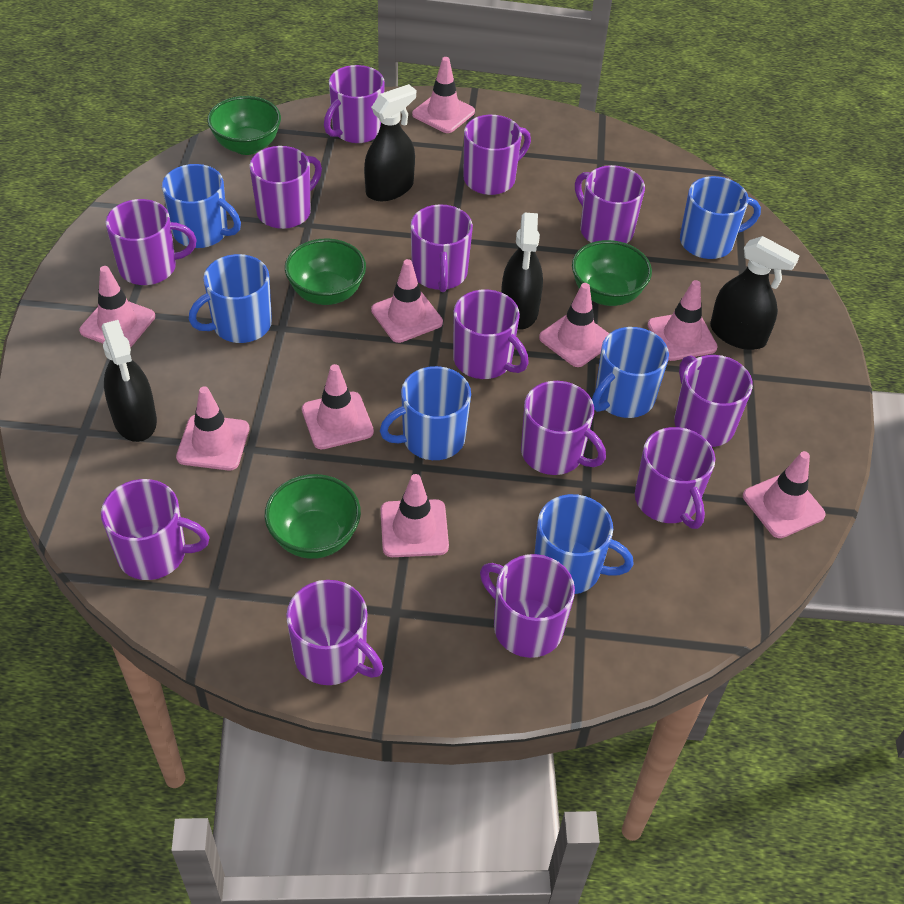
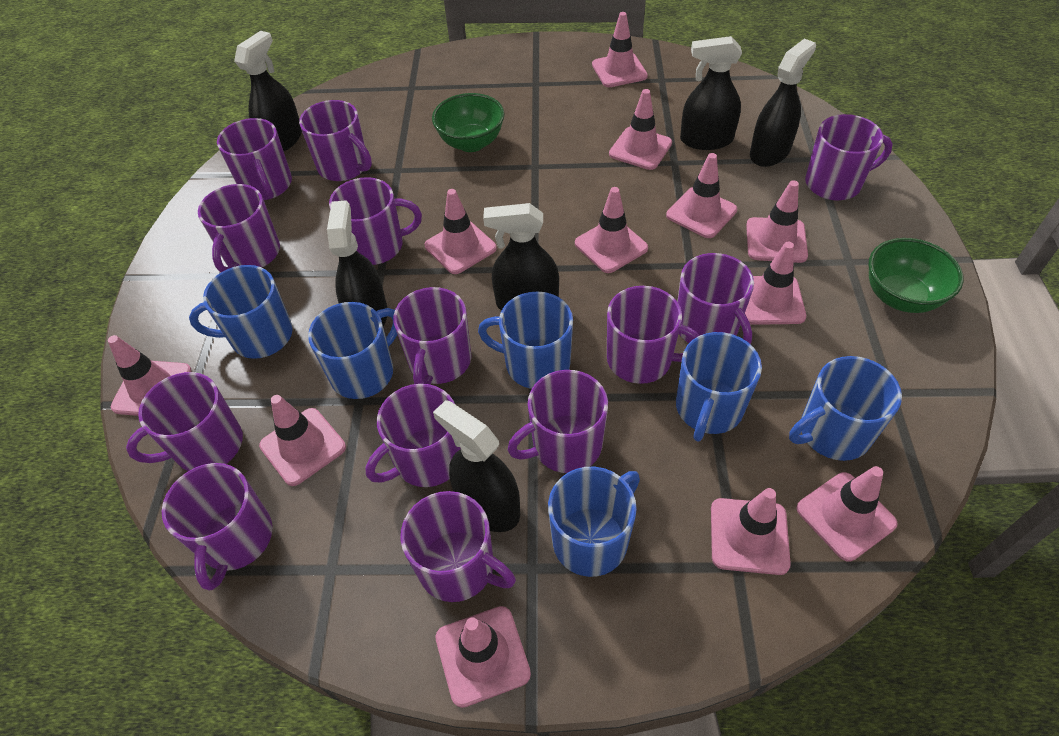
black spray bottle: 4 -> 6
green bowl: 4 -> 2
pink traffic cone: 9 -> 12

